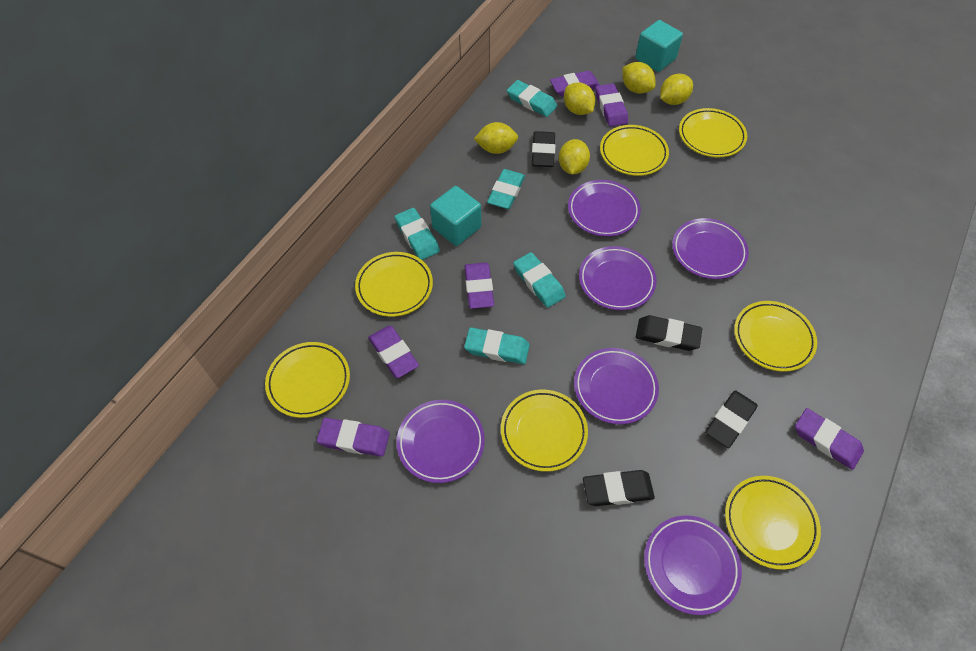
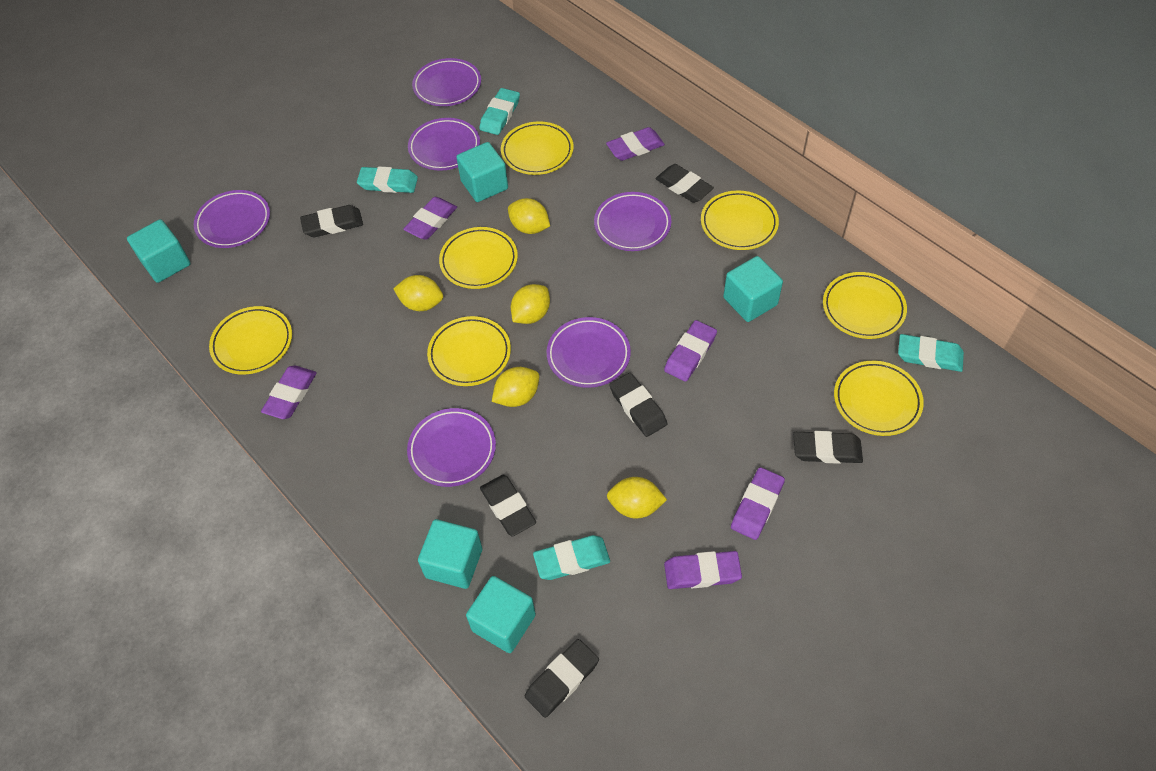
black eraser: 4 -> 6
turquoise cube: 2 -> 5
turquoise eraser: 5 -> 4

